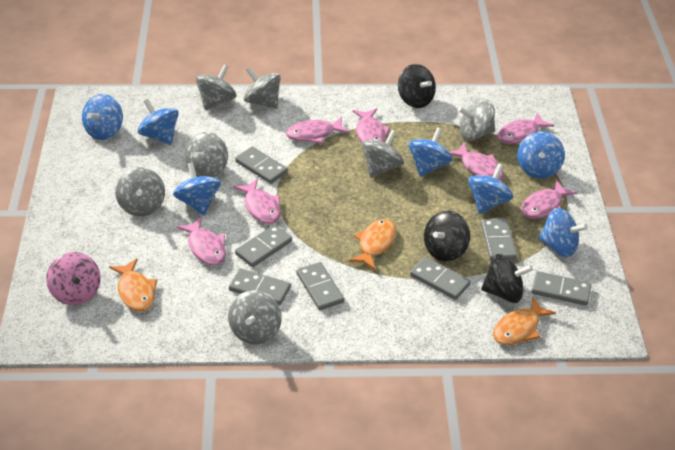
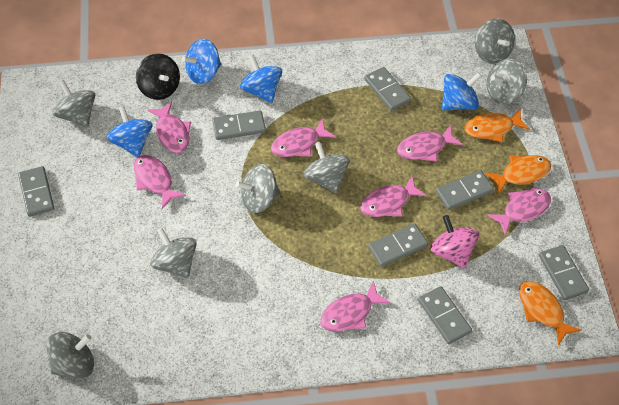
black spinning top: 3 -> 1
blue spinning top: 7 -> 4

